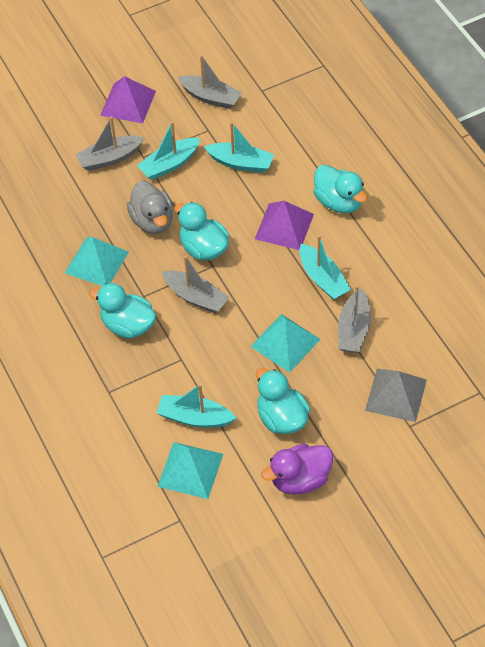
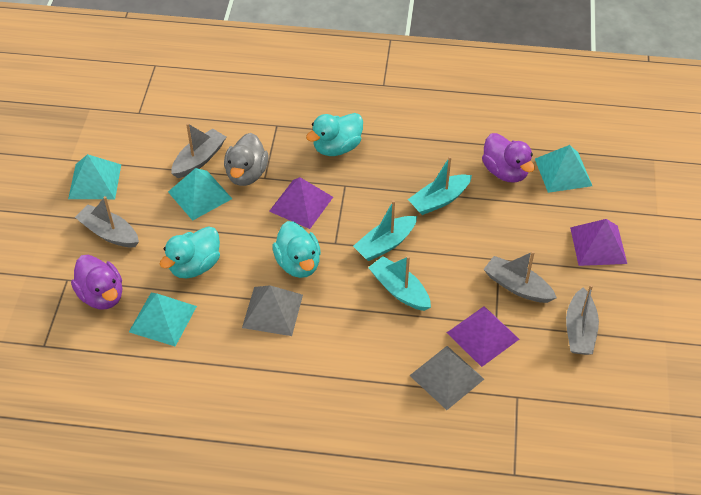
grey pyramid: 1 -> 2
purple duck: 1 -> 2
purple pyramid: 2 -> 3
turquoise boat: 4 -> 3
turquoise duck: 4 -> 3
turquoise pyramid: 3 -> 4

